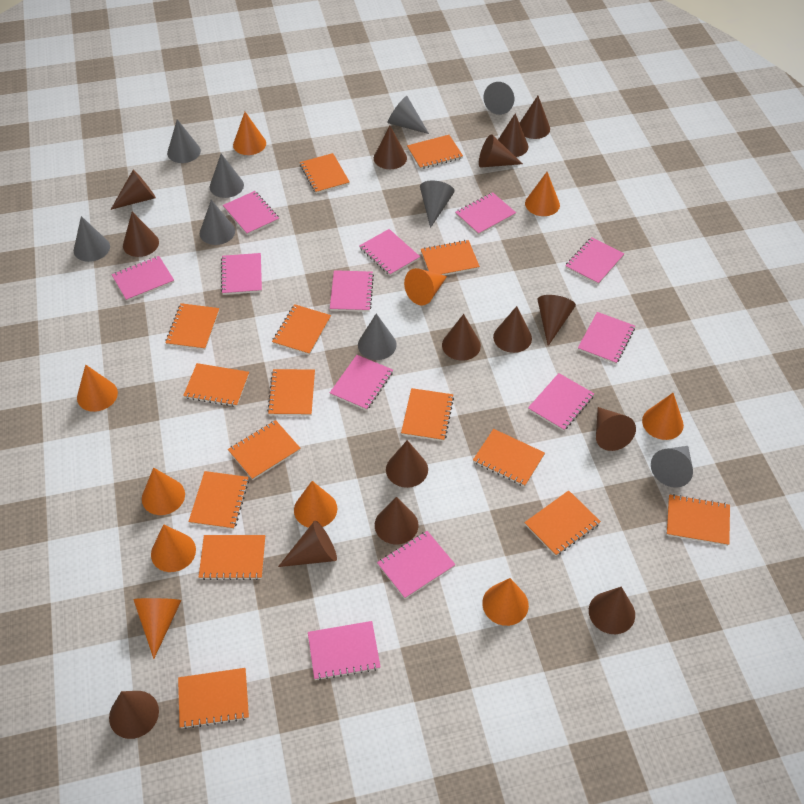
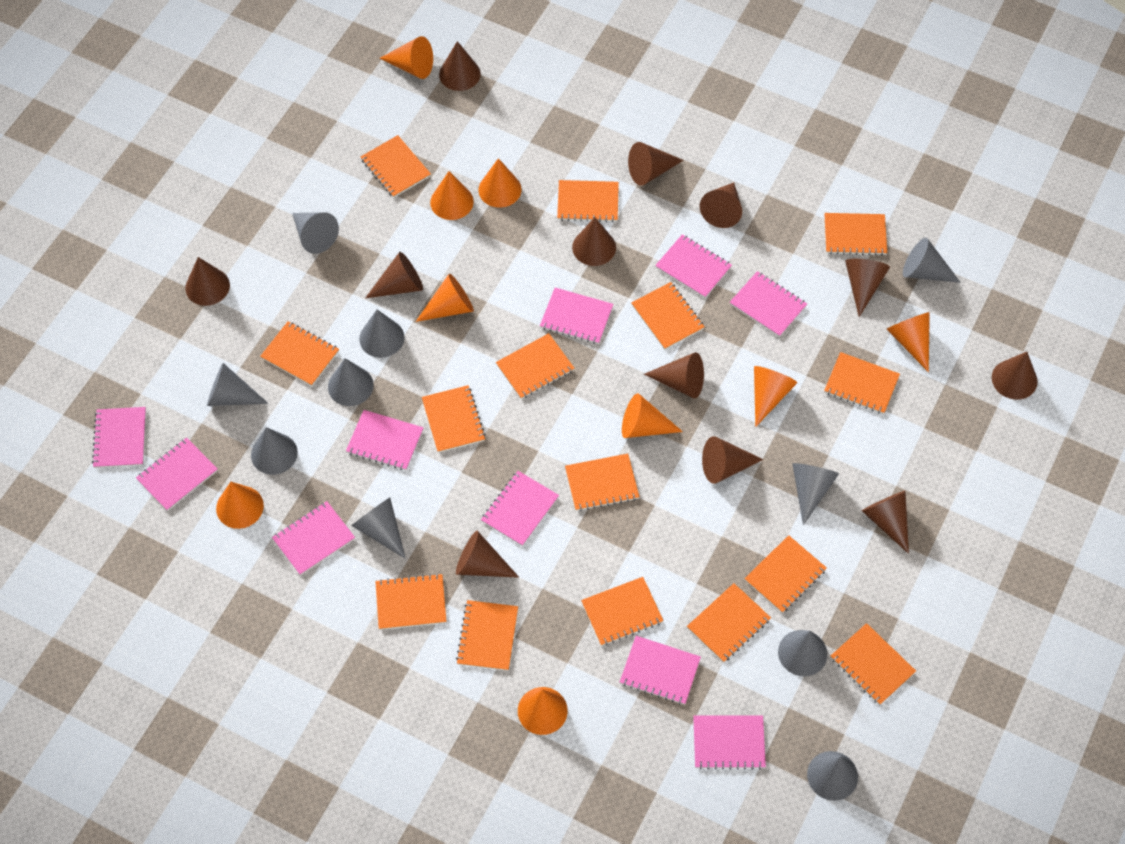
brown cone: 15 -> 12
grey cone: 9 -> 10
orange cone: 10 -> 9
pink notebook: 12 -> 10

